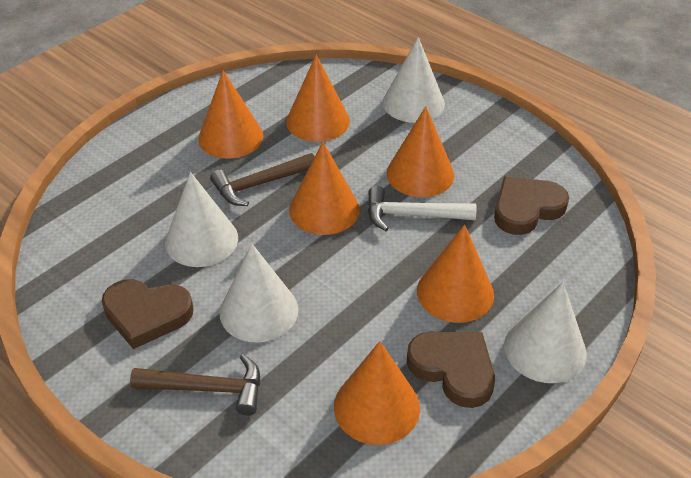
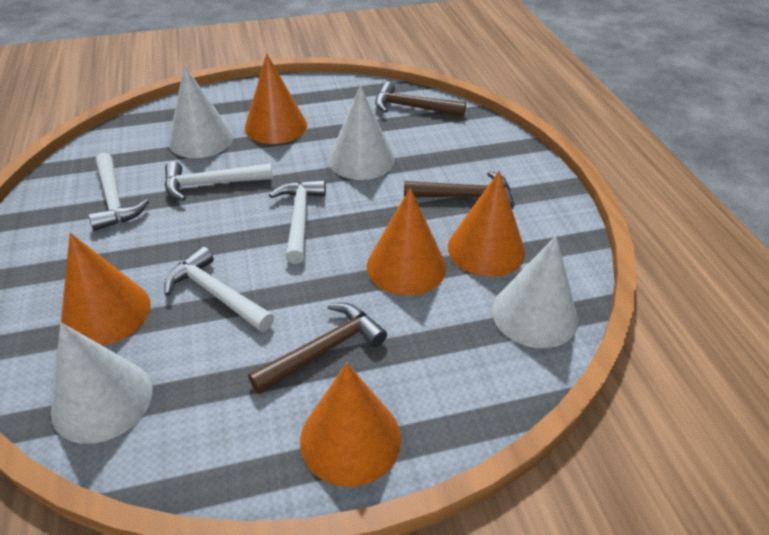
brown hammer: 2 -> 3
brown heart: 3 -> 0
orange cone: 6 -> 5
white hammer: 1 -> 4

